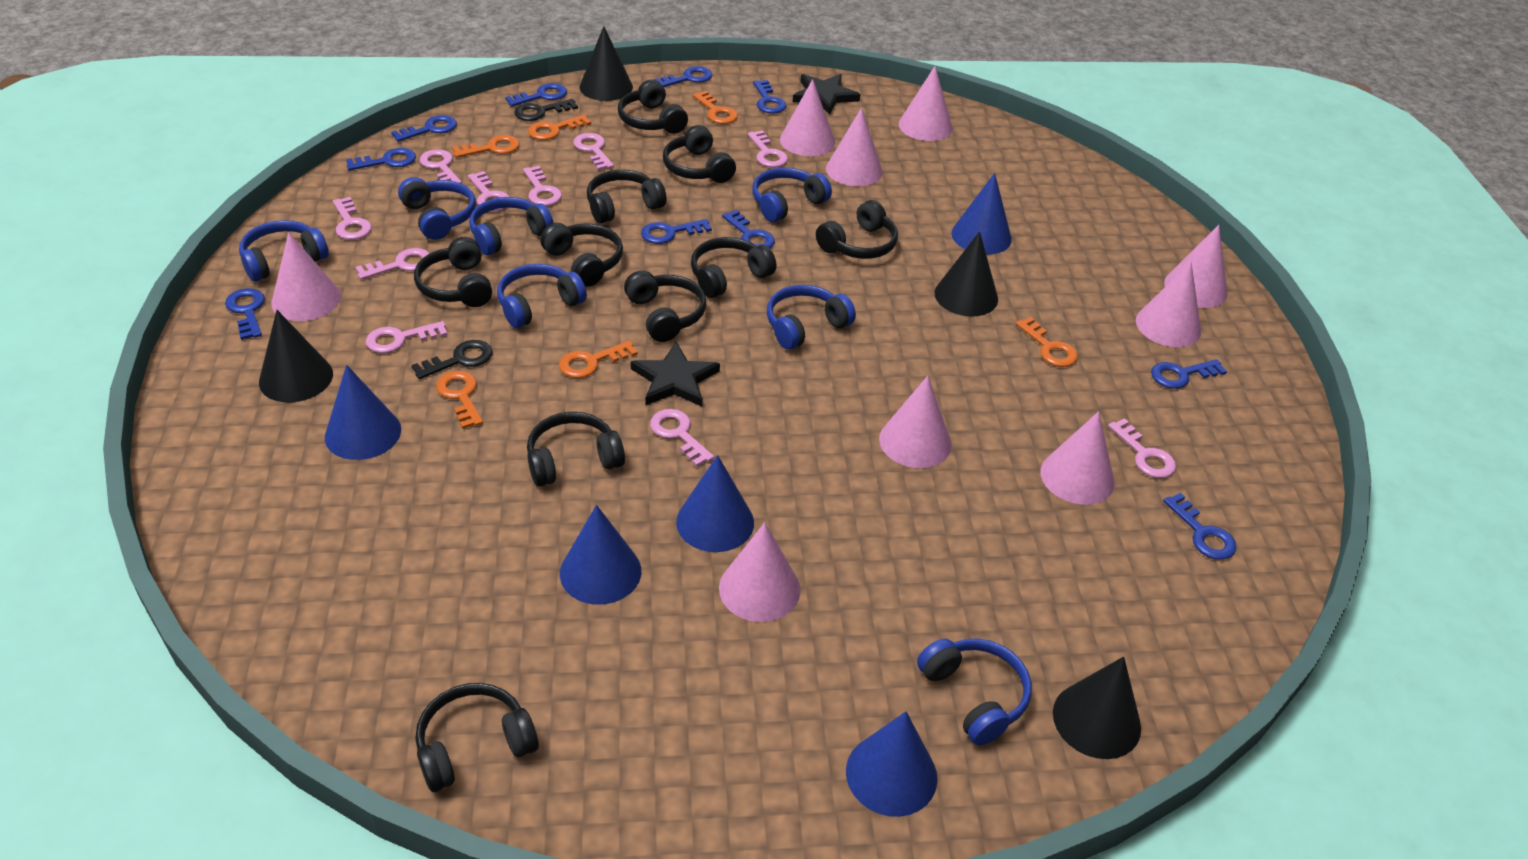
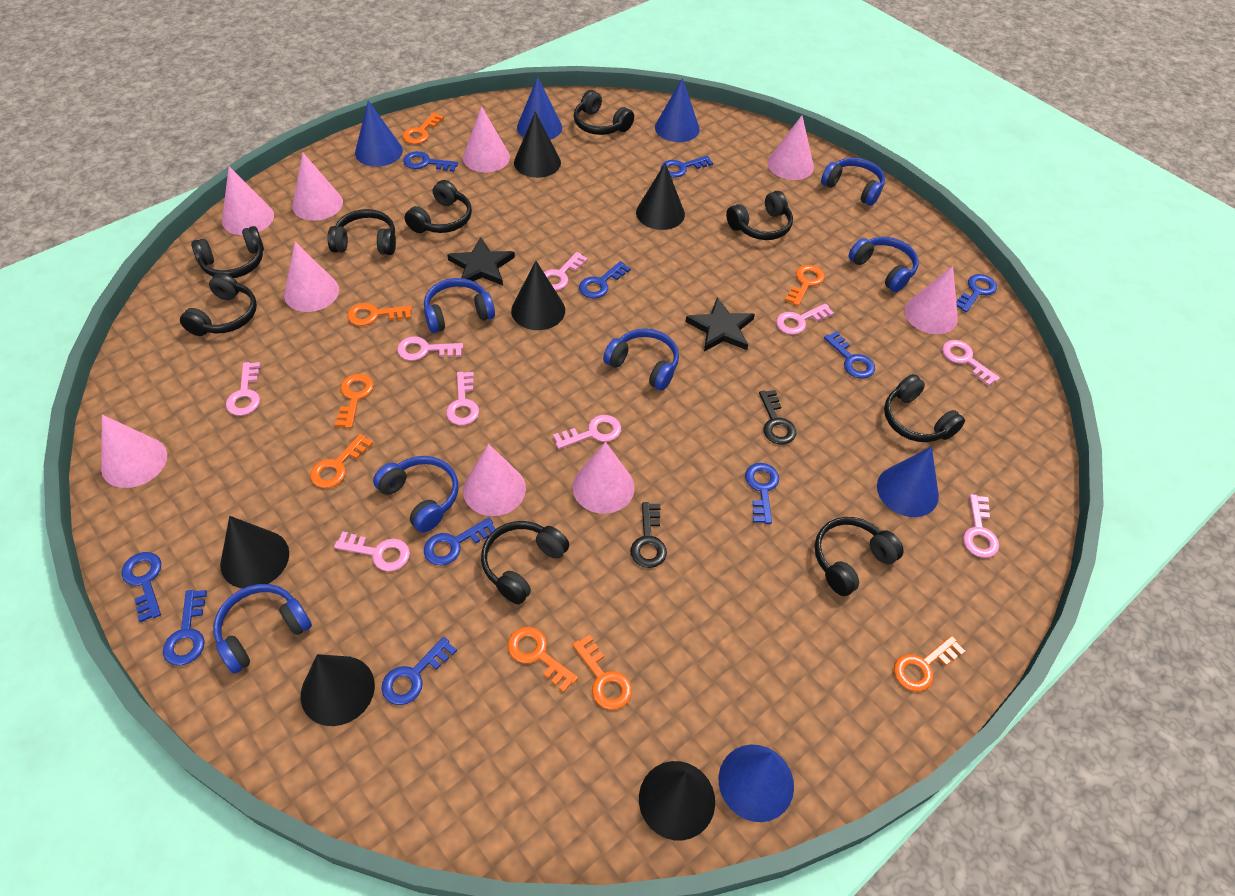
black cone: 4 -> 6
black headphones: 10 -> 9
blue headphones: 7 -> 6
orange key: 6 -> 8
pink key: 10 -> 9

